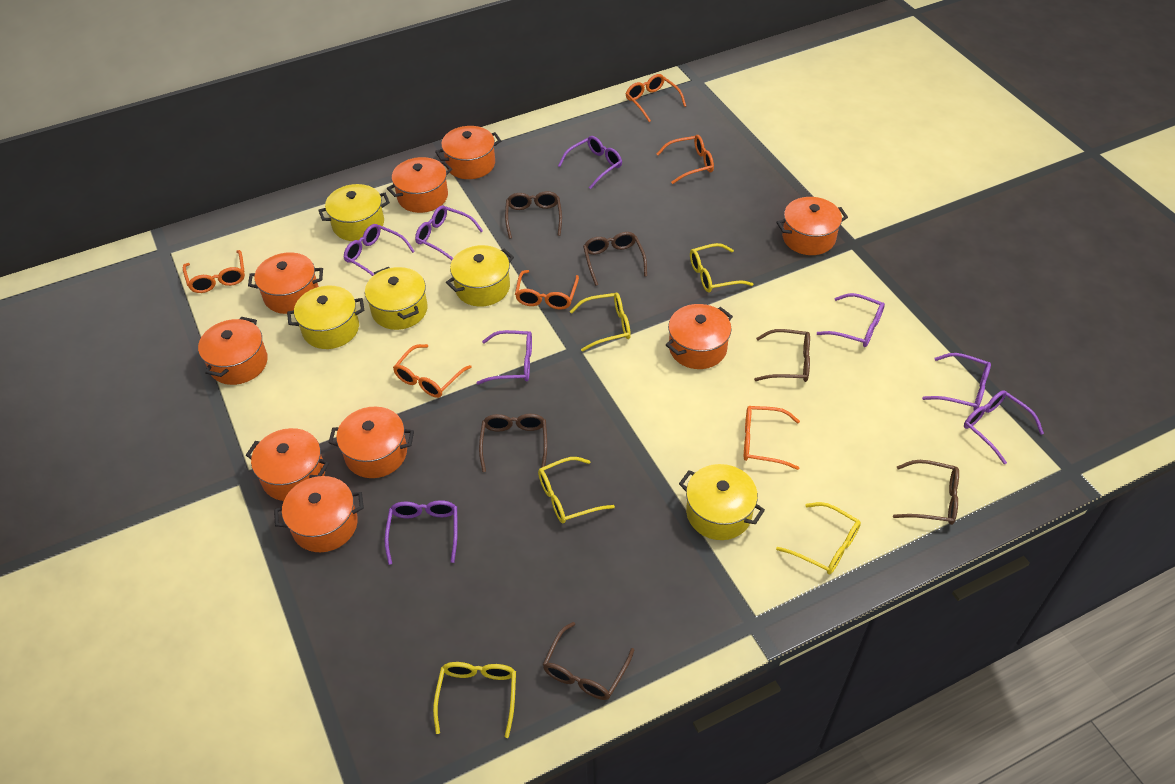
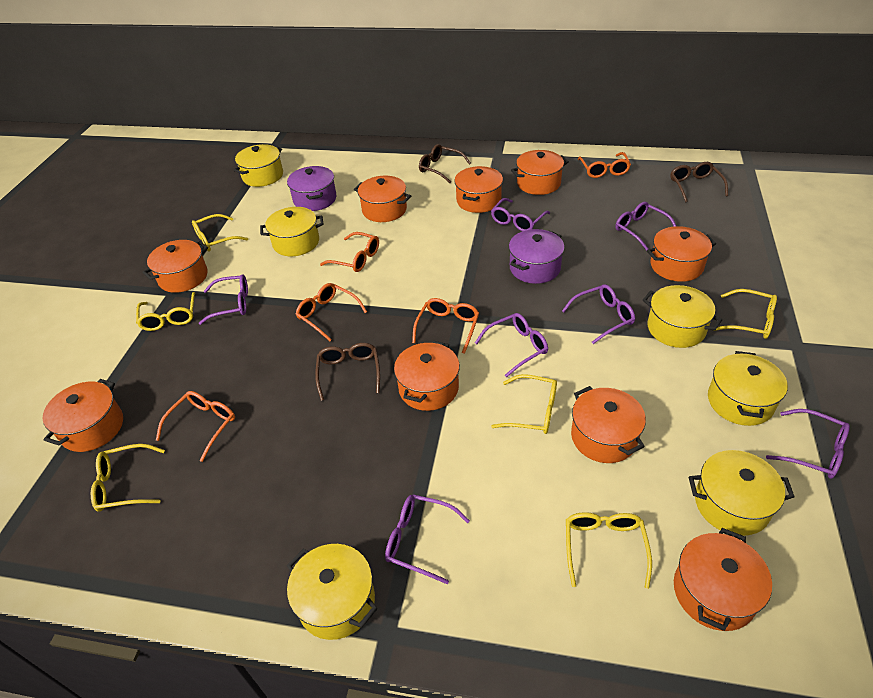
brown glasses: 6 -> 3
orange glasses: 6 -> 5
purple glasses: 8 -> 7
purple pot: 0 -> 2
yellow glasses: 5 -> 6
yellow pot: 5 -> 6

